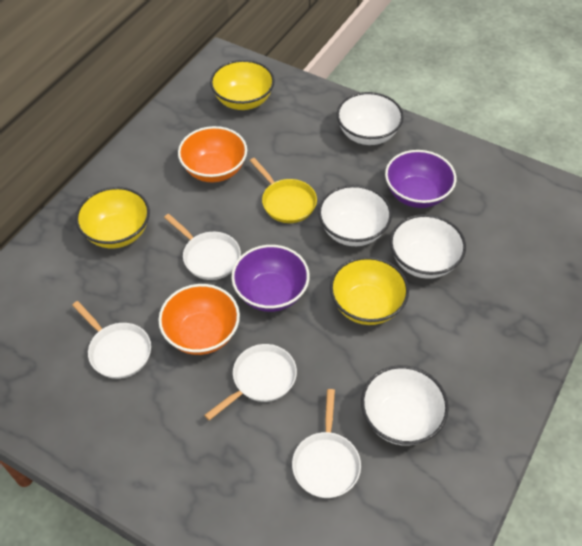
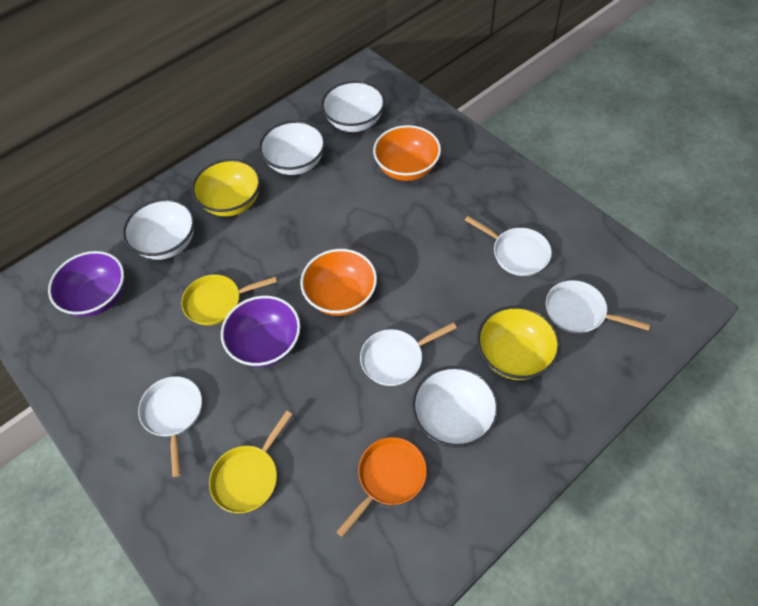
orange pan: 0 -> 1
yellow bowl: 3 -> 2
yellow pan: 1 -> 2

